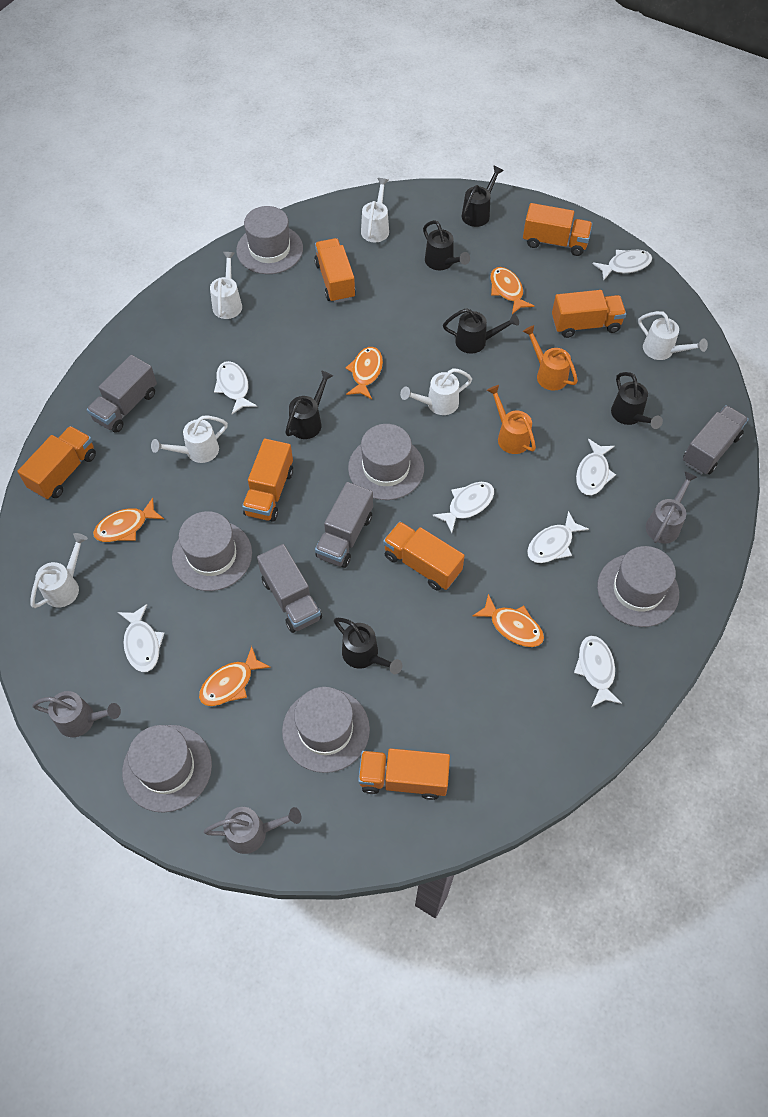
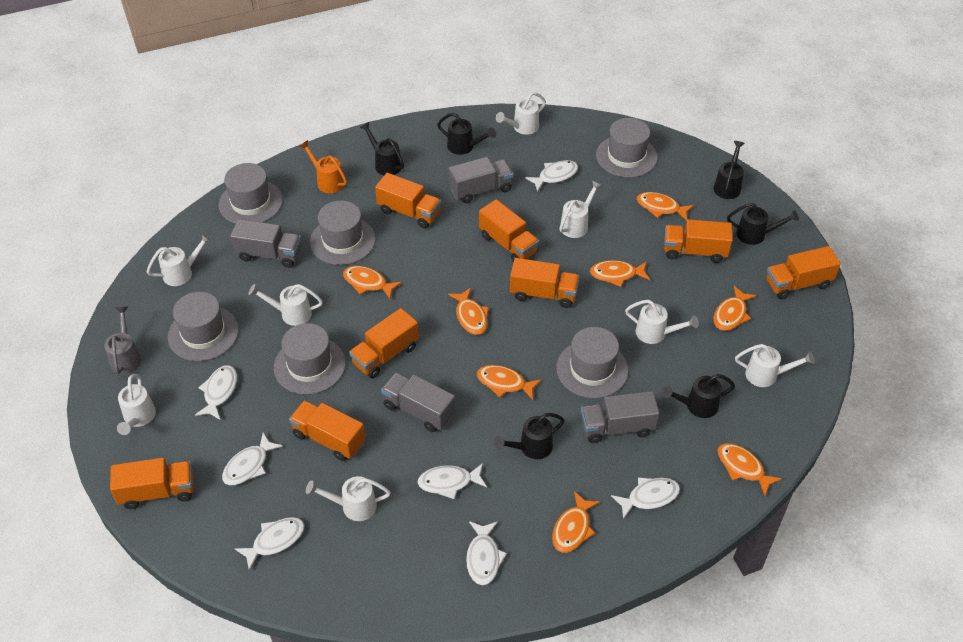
grey watering can: 3 -> 1
orange fish: 5 -> 8
orange truck: 7 -> 8
orange watering can: 2 -> 1
white watering can: 6 -> 8

